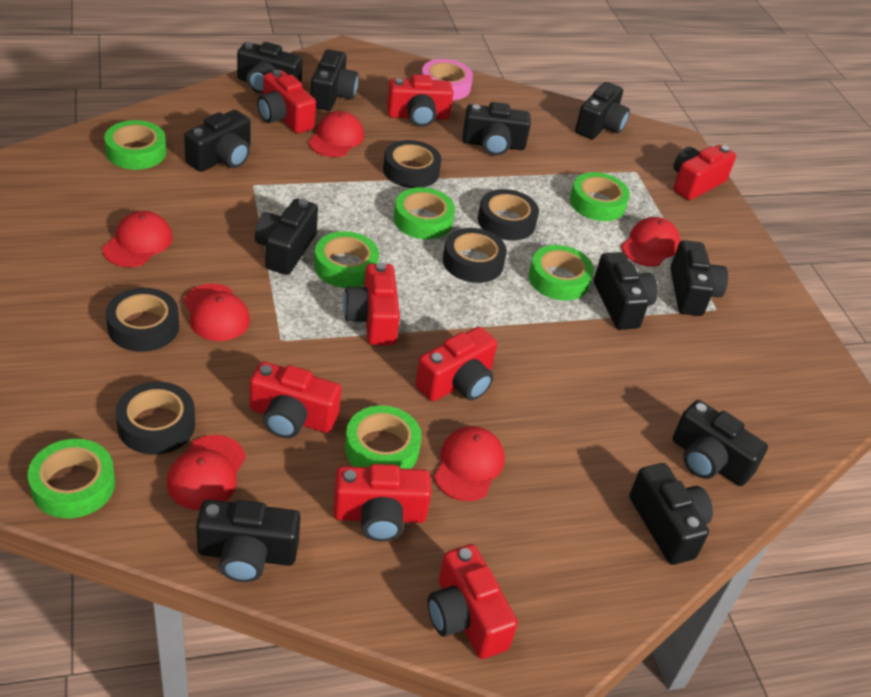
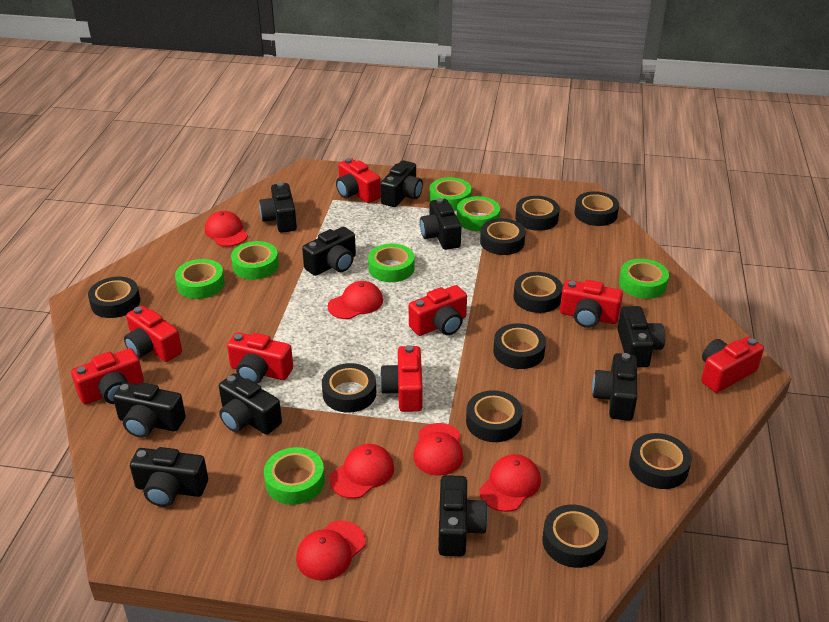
black camera: 11 -> 10
black tape: 5 -> 10
pink tape: 1 -> 0

